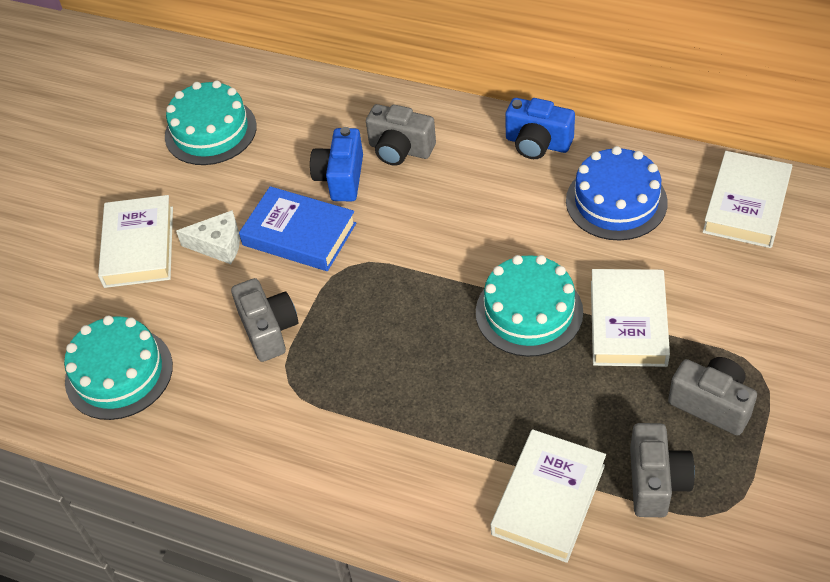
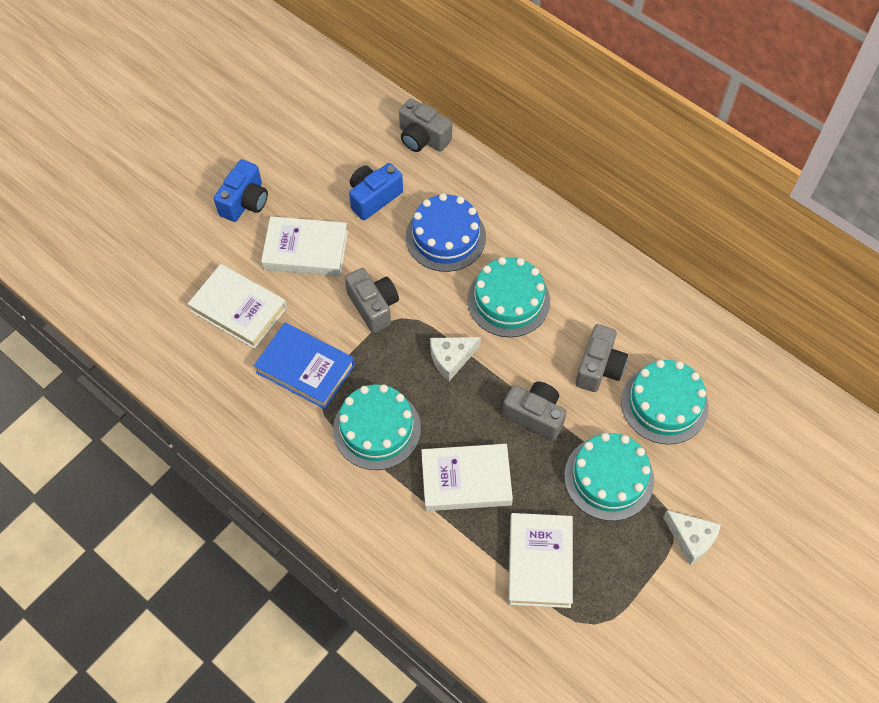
turquoise cake: 3 -> 4
white cheese: 1 -> 2

